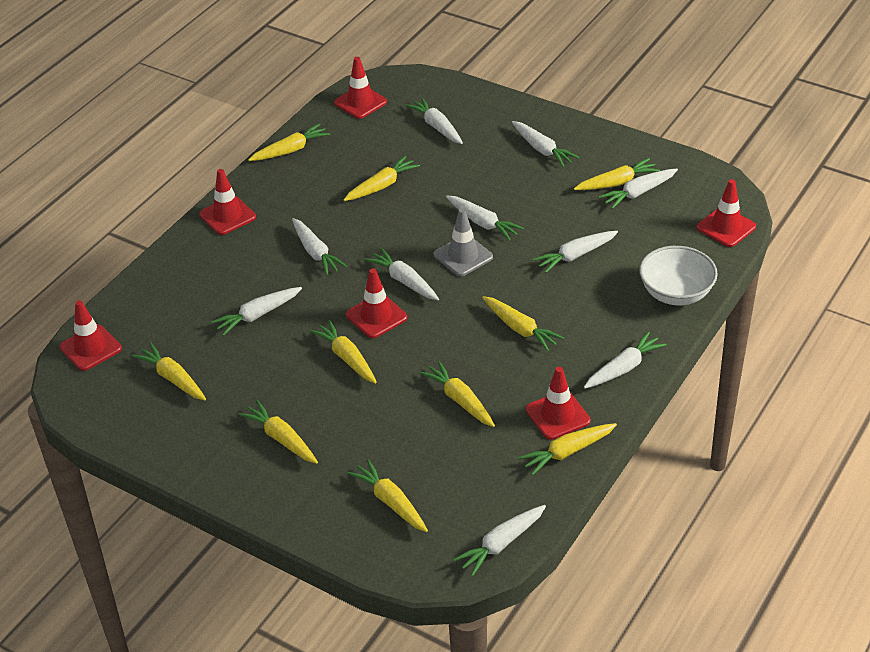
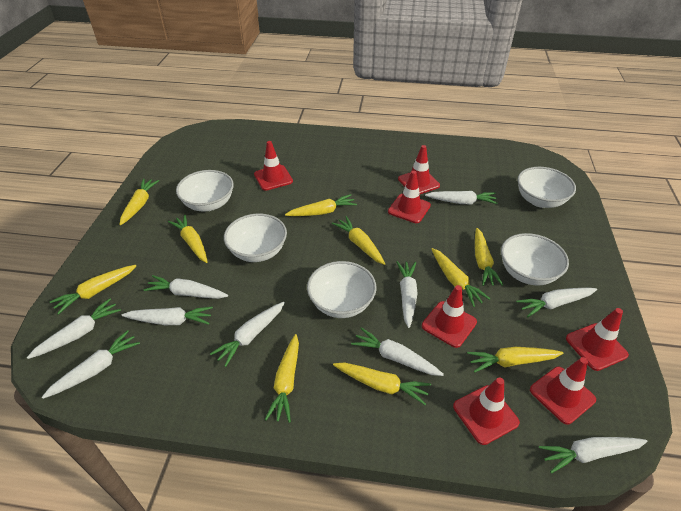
grey traffic cone: 1 -> 0
red traffic cone: 6 -> 7
white bowl: 1 -> 5

